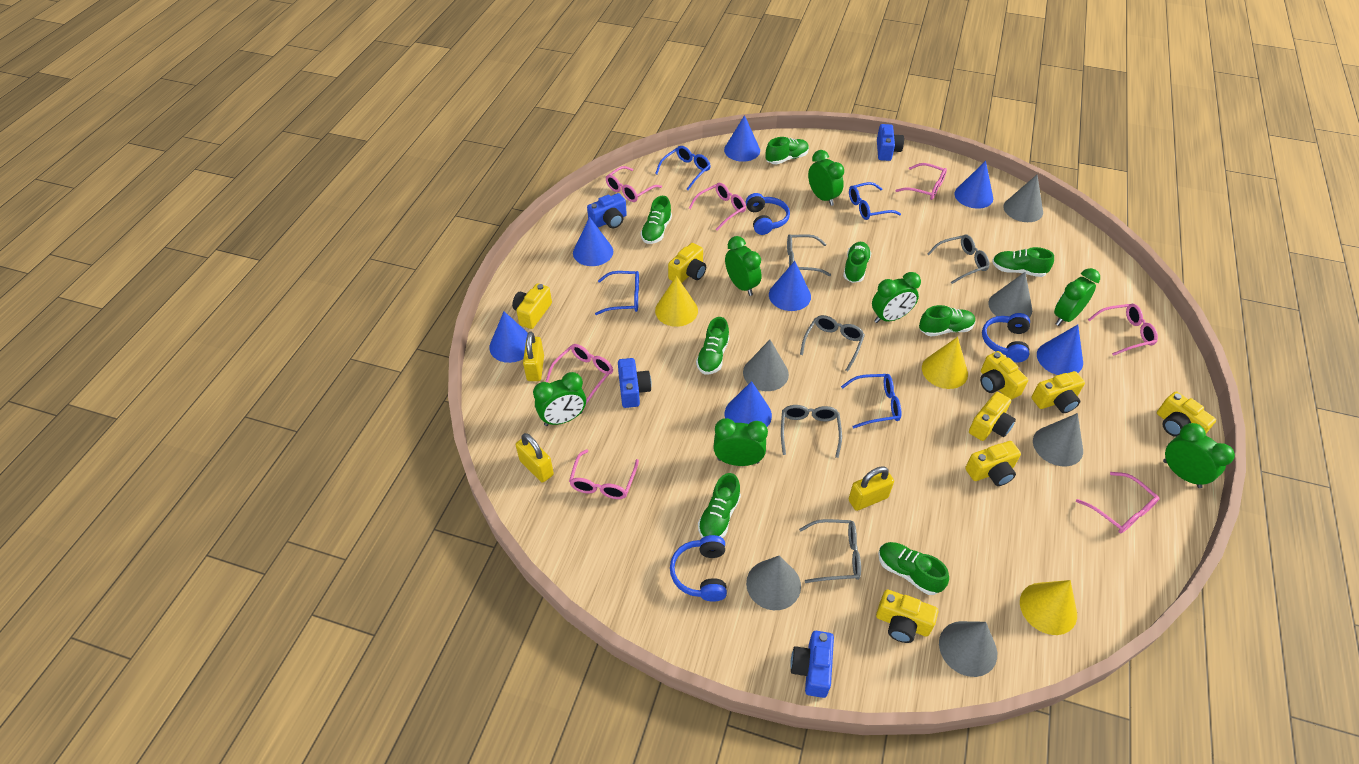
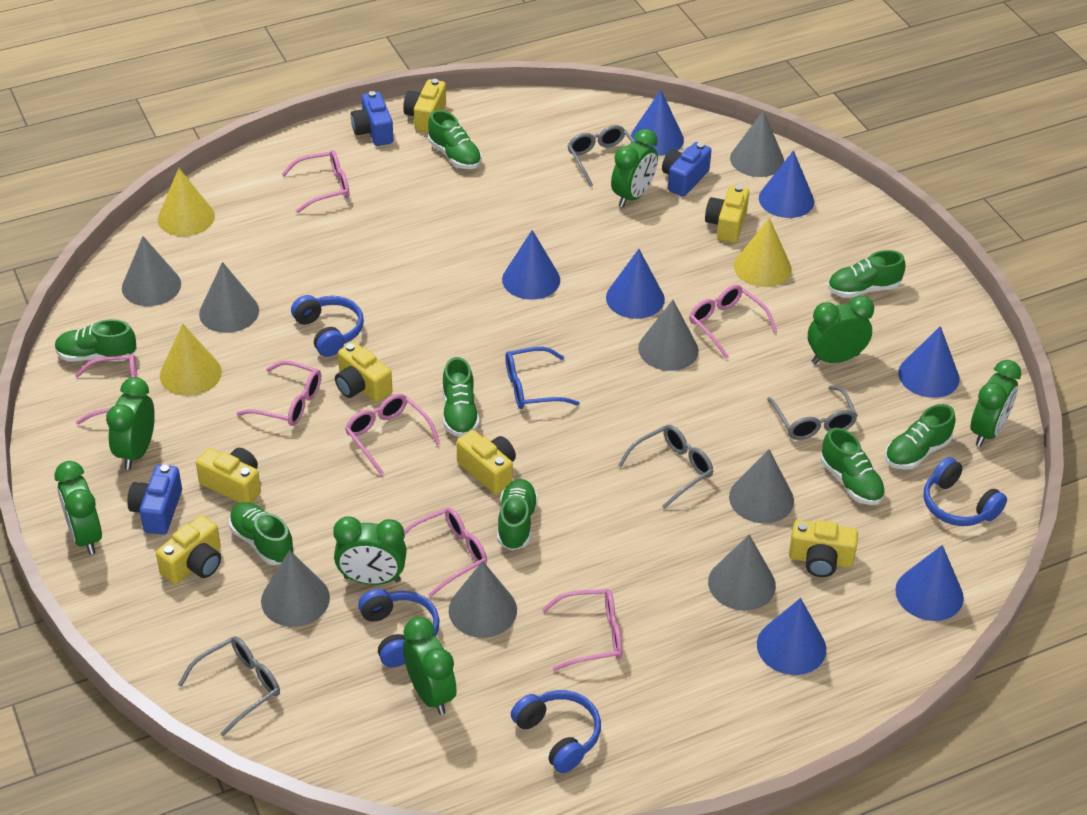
blue camera: 4 -> 3
blue glasses: 4 -> 1
blue headphones: 3 -> 4
grey cone: 6 -> 8
grey glasses: 5 -> 4
yellow camera: 8 -> 7
yellow padlock: 3 -> 0

